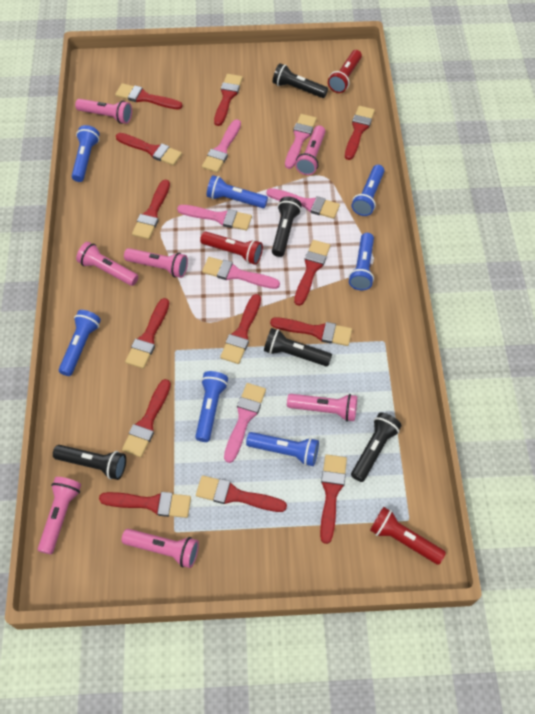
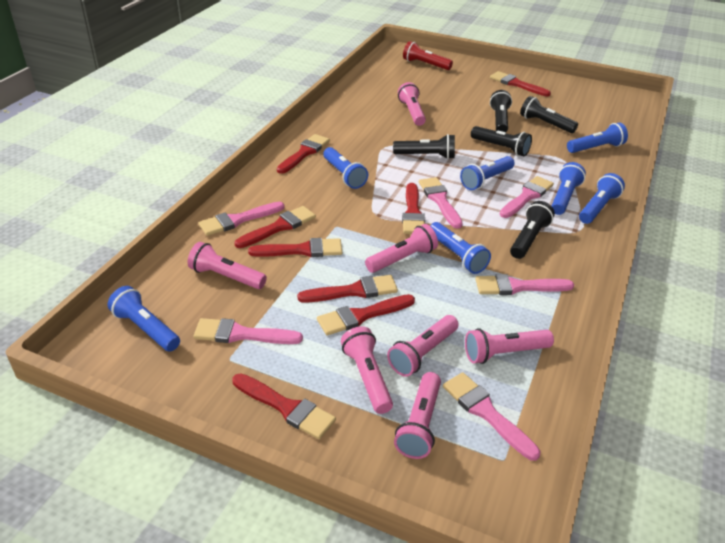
red brush: 13 -> 8
red flashlight: 3 -> 1

